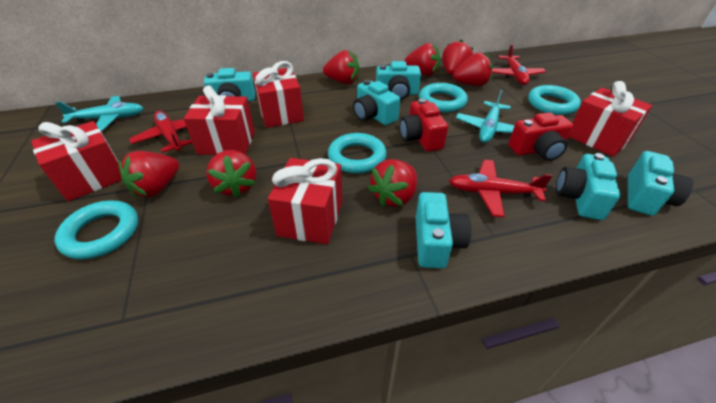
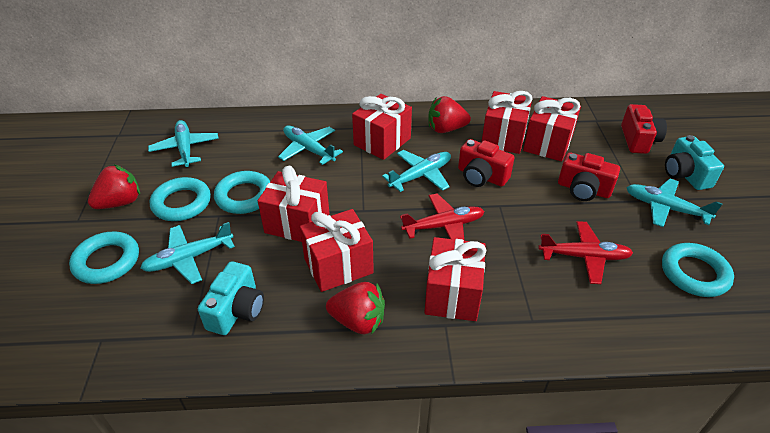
red camera: 2 -> 3
red gift: 5 -> 6
red plane: 3 -> 2
red strawberry: 7 -> 3
turquoise camera: 6 -> 2
turquoise plane: 2 -> 5

